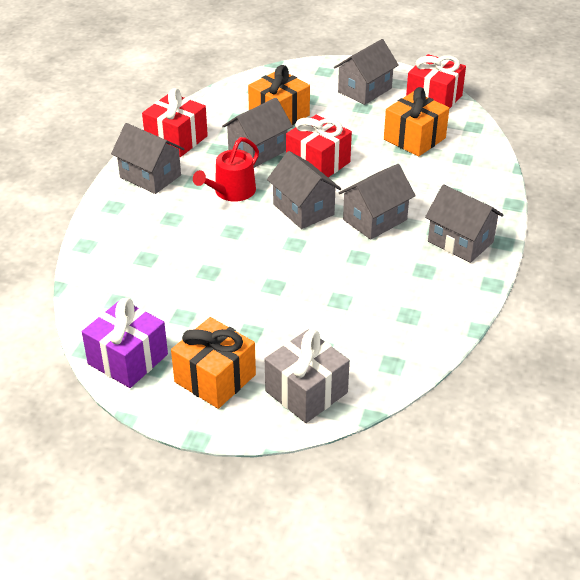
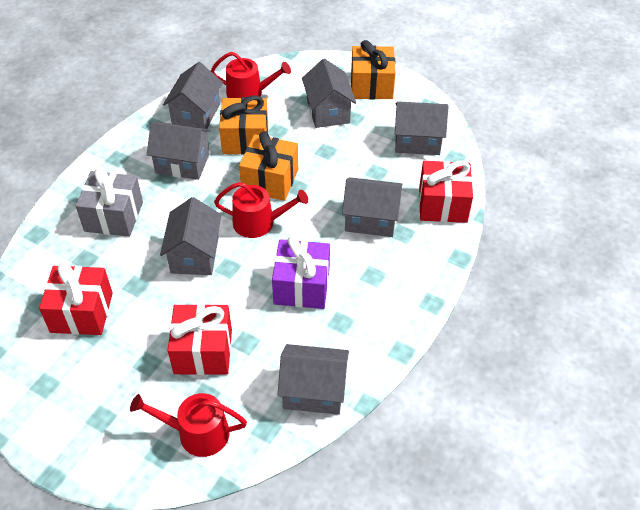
grey house: 6 -> 7
red watering can: 1 -> 3

